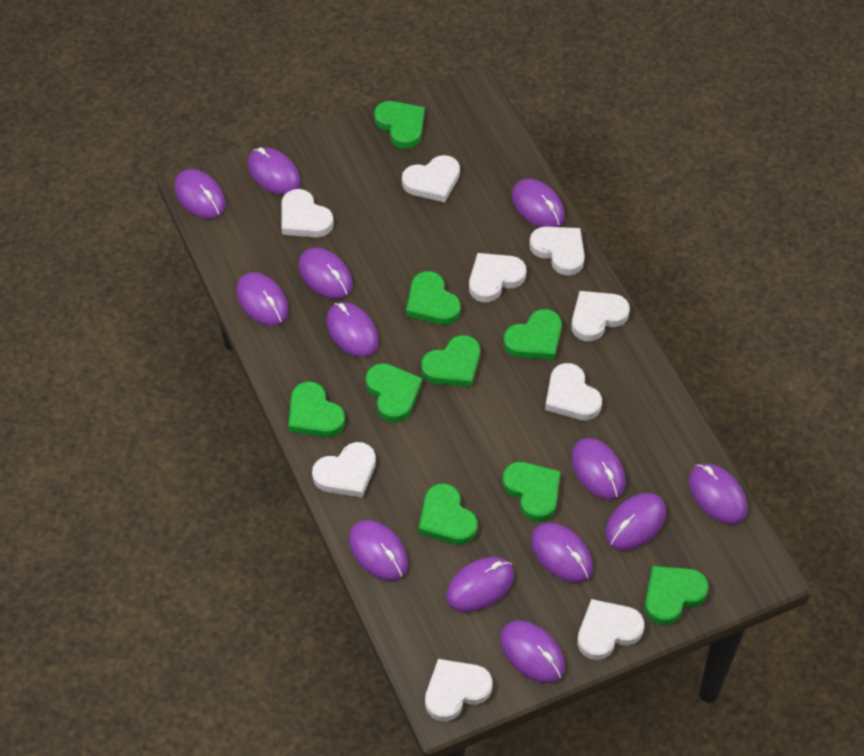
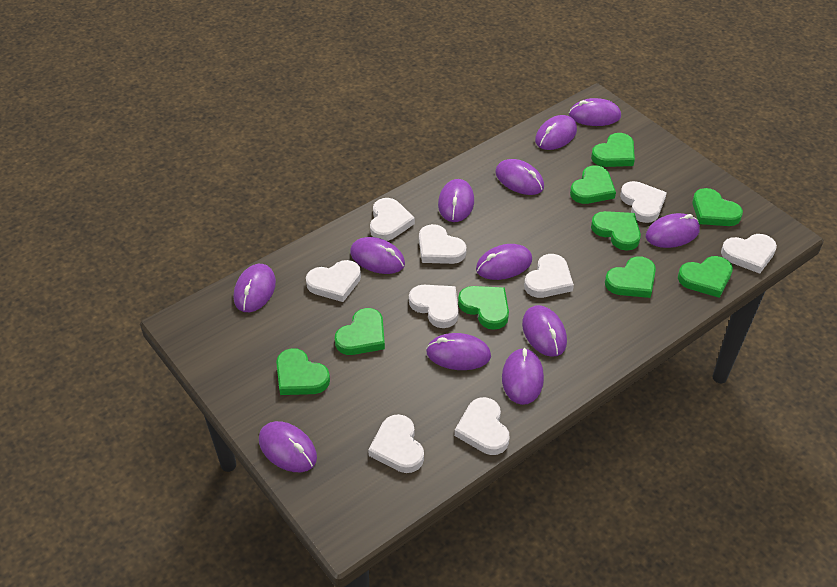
purple mouse: 13 -> 12

